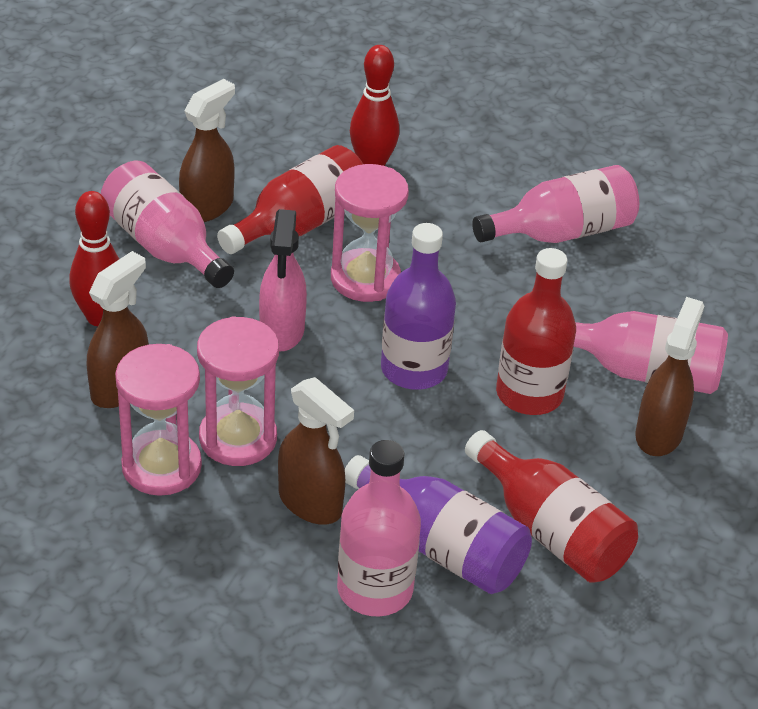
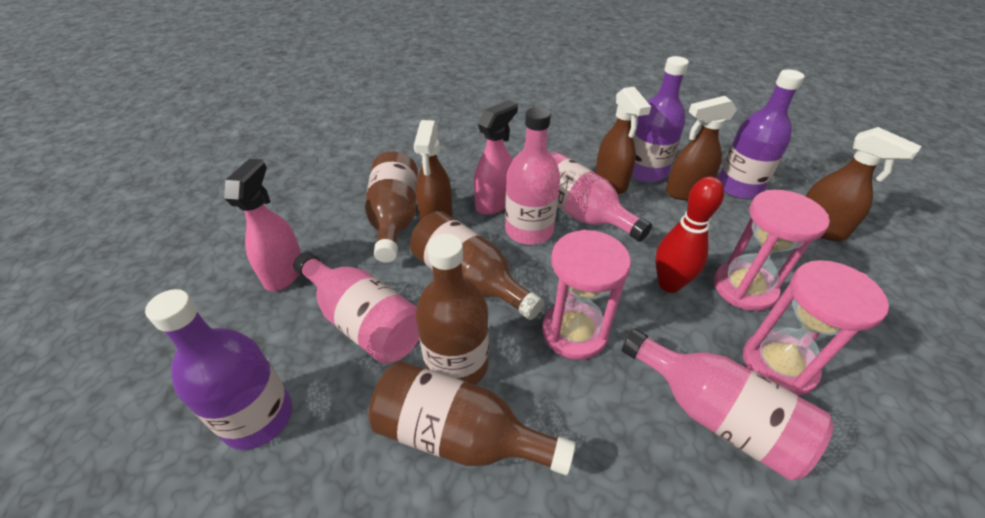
brown bottle: 0 -> 4
pink spray bottle: 1 -> 2
purple bottle: 2 -> 3
red bottle: 3 -> 0
red bowling pin: 2 -> 1

